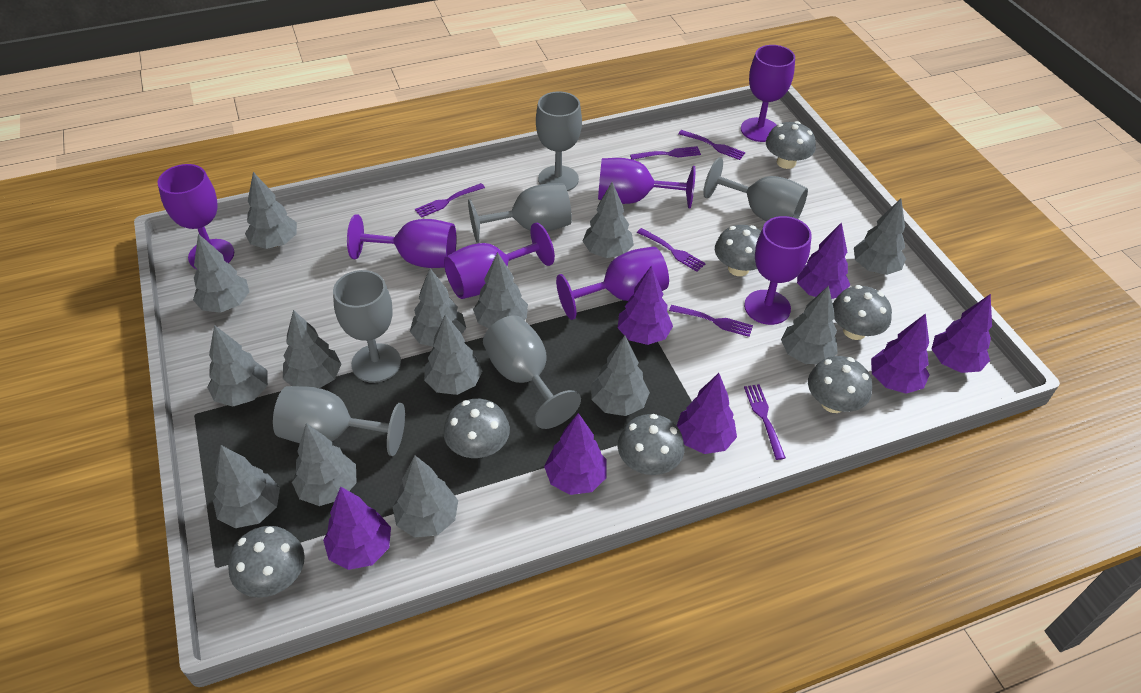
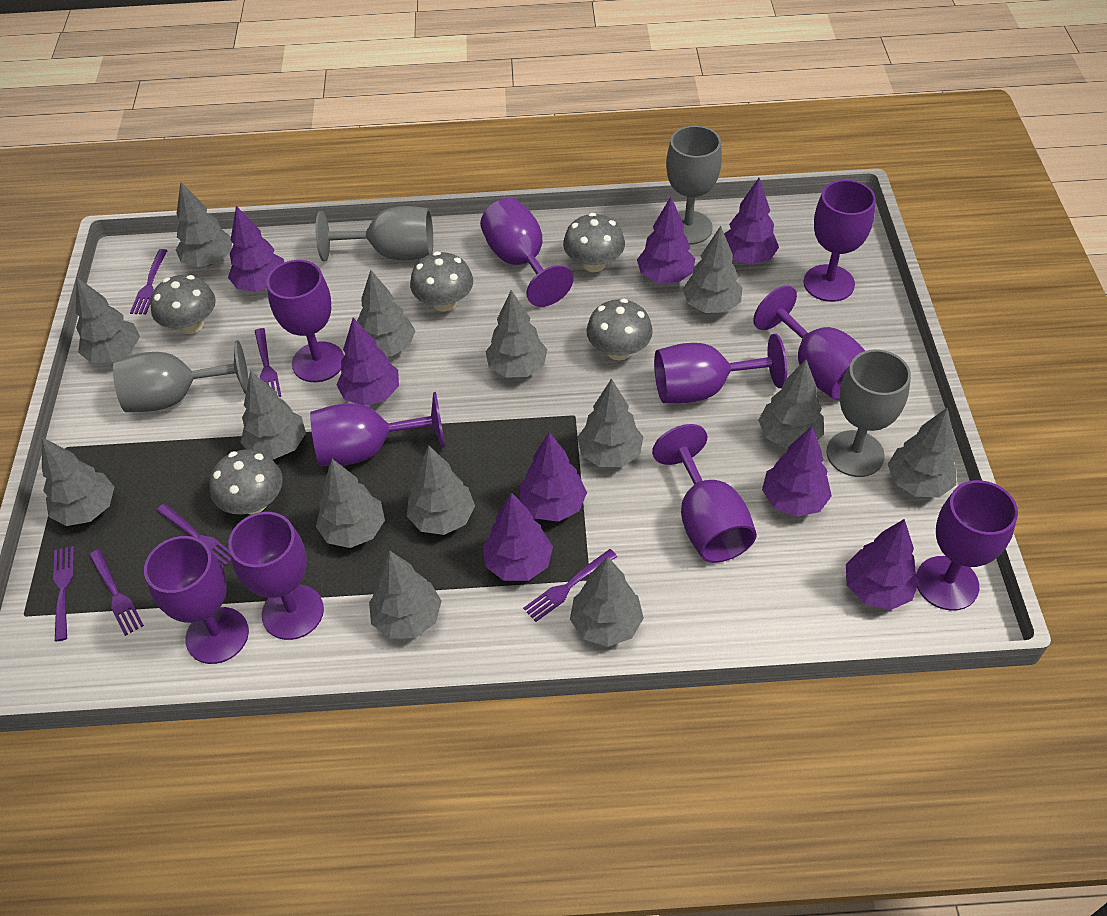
grey goblet: 6 -> 4
grey mushroom: 7 -> 5
purple goblet: 7 -> 10
purple tree: 7 -> 8

